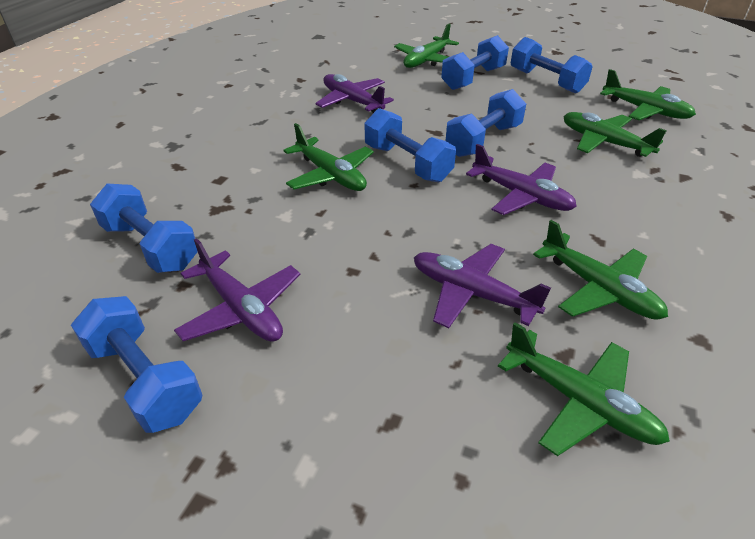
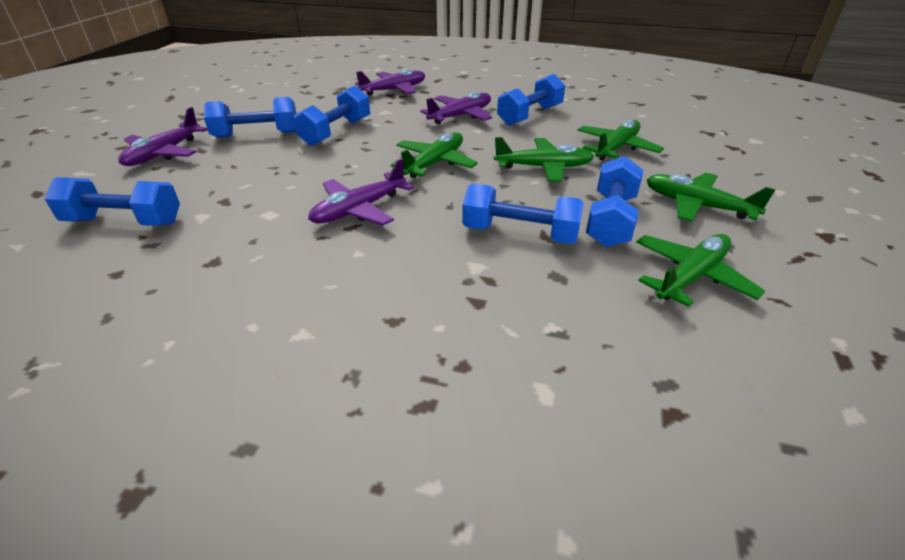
green plane: 6 -> 5

